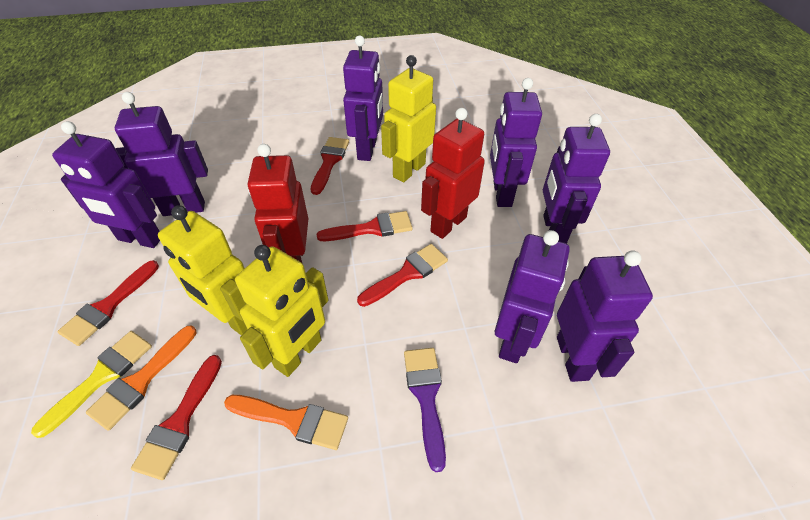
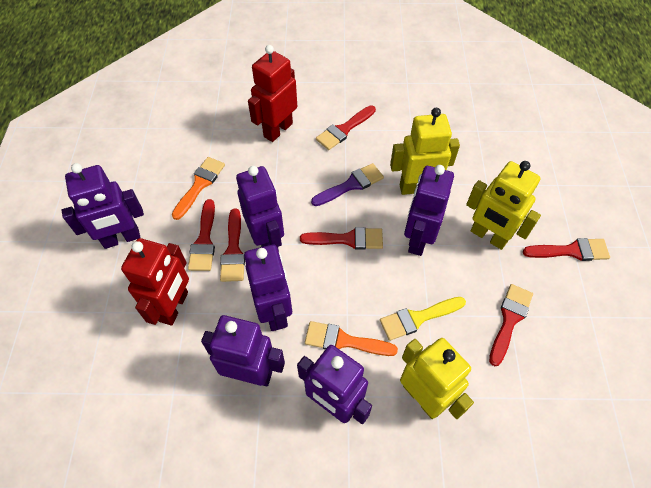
purple robot: 7 -> 6
red brush: 5 -> 6

